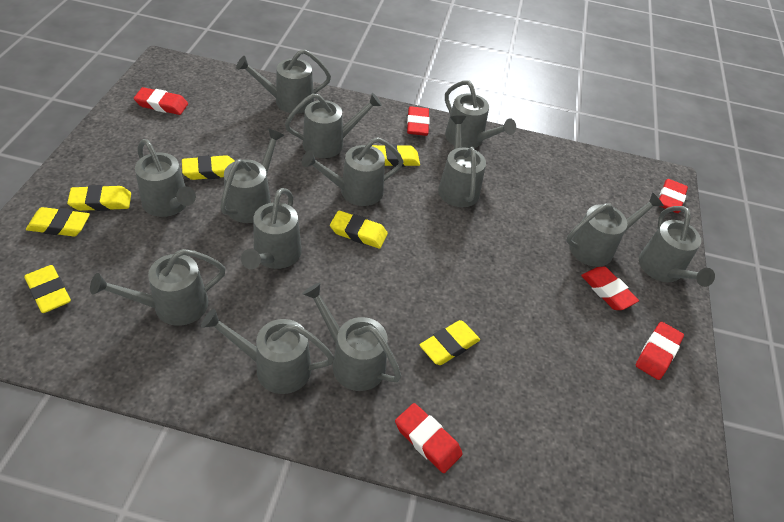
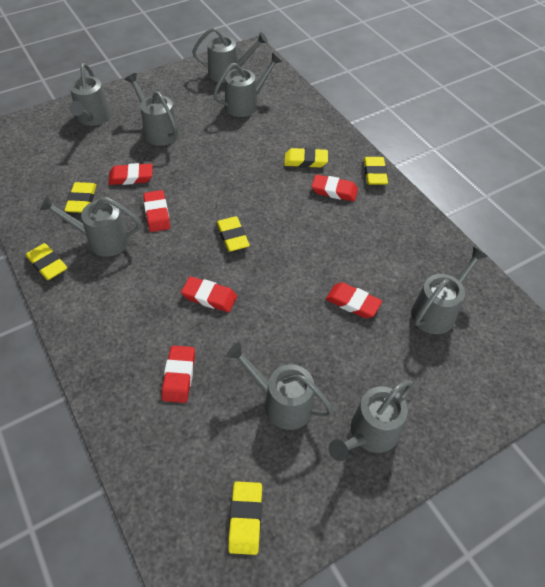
grey watering can: 13 -> 8
yellow eraser: 7 -> 6

